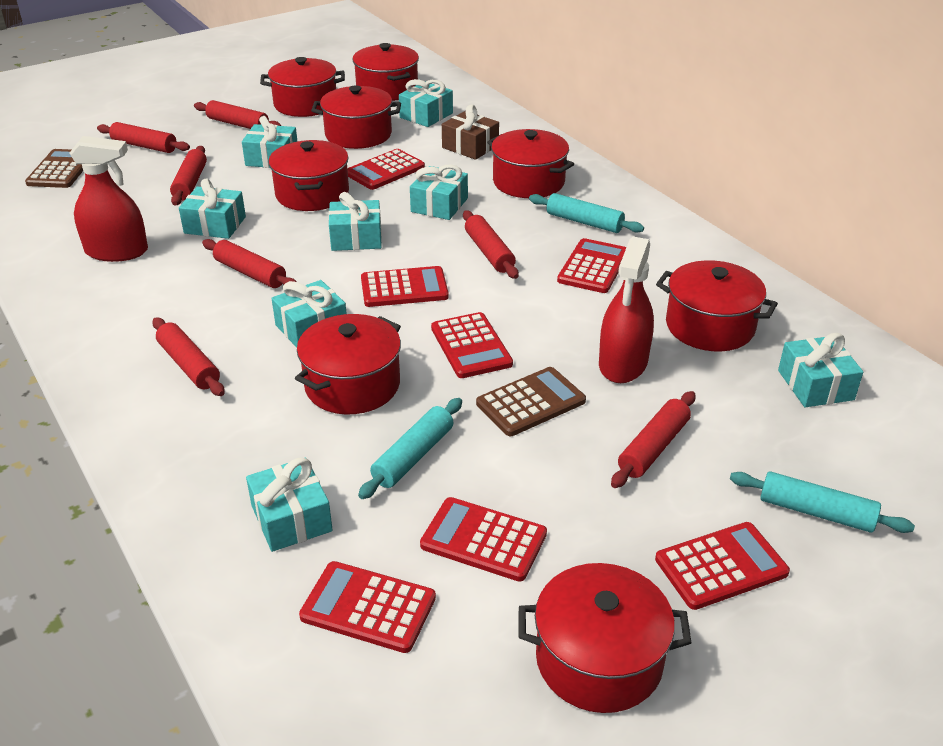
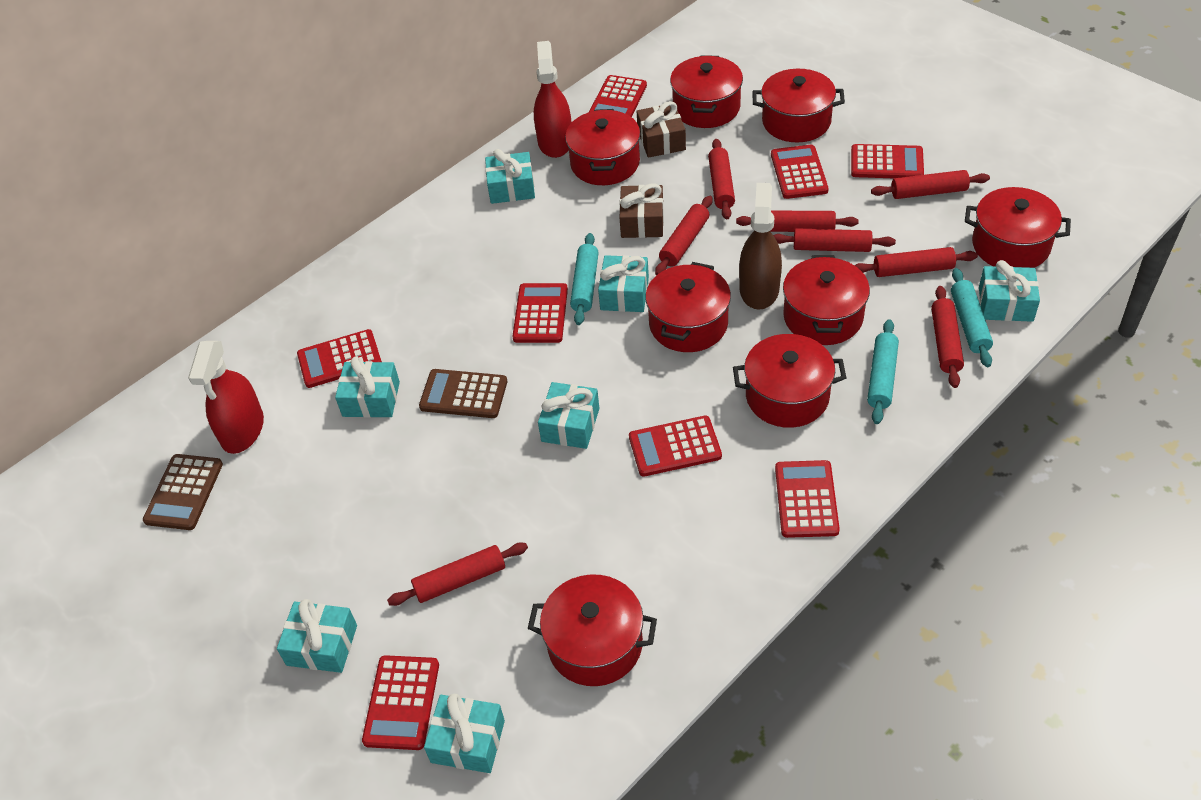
brown gift: 1 -> 2
brown spray bottle: 0 -> 1
red calculator: 7 -> 8
red rolling pin: 7 -> 8
turquoise gift: 8 -> 7

